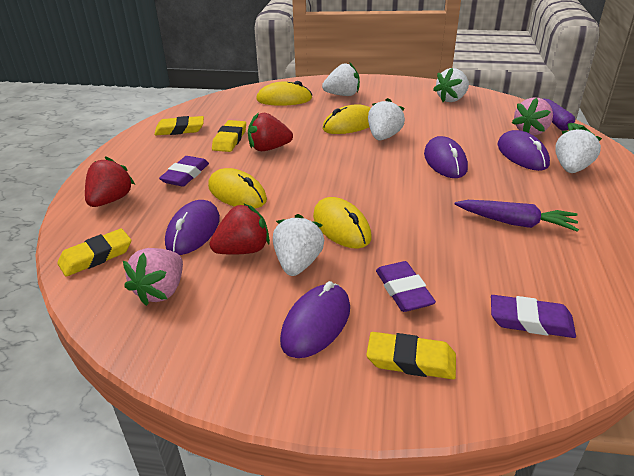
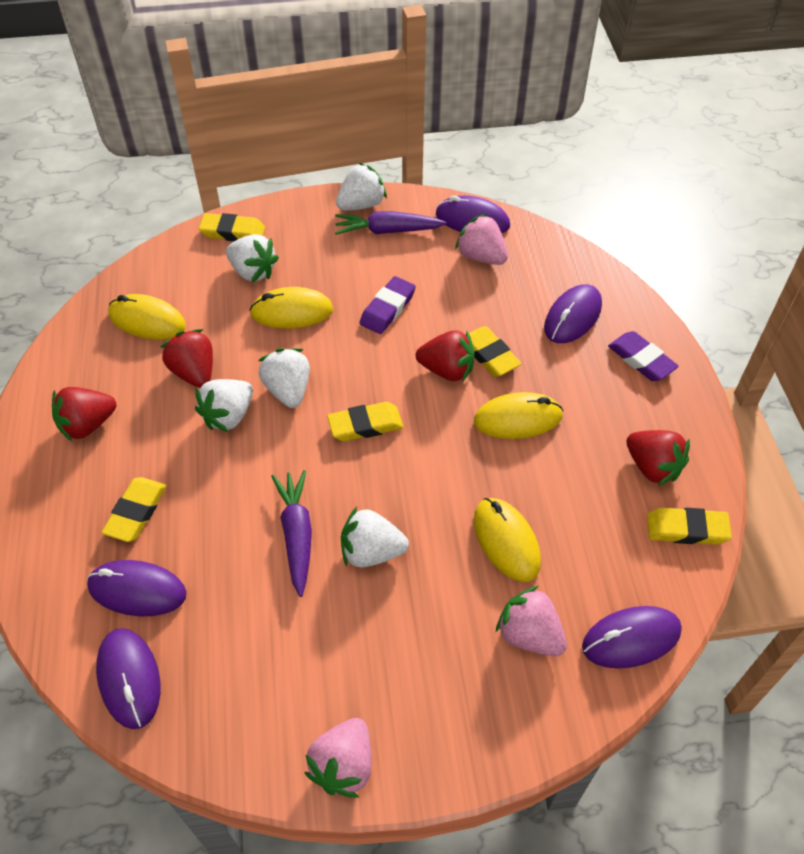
pink strawberry: 2 -> 3
purple eraser: 3 -> 2
purple mouse: 4 -> 5
red strawberry: 3 -> 4
yellow eraser: 4 -> 5

